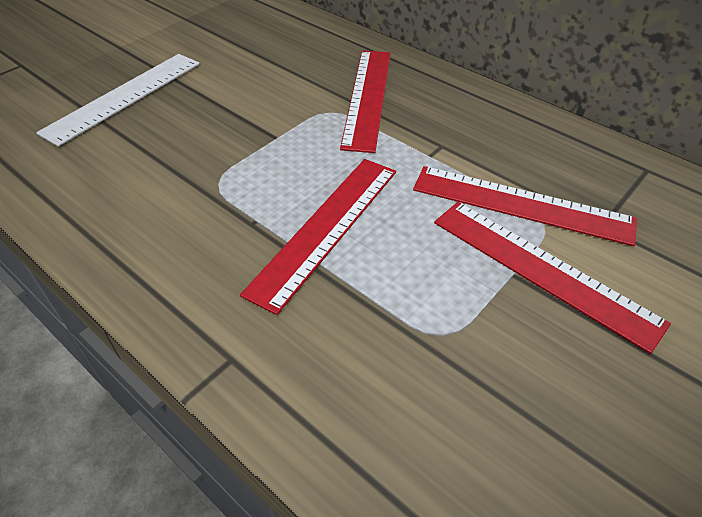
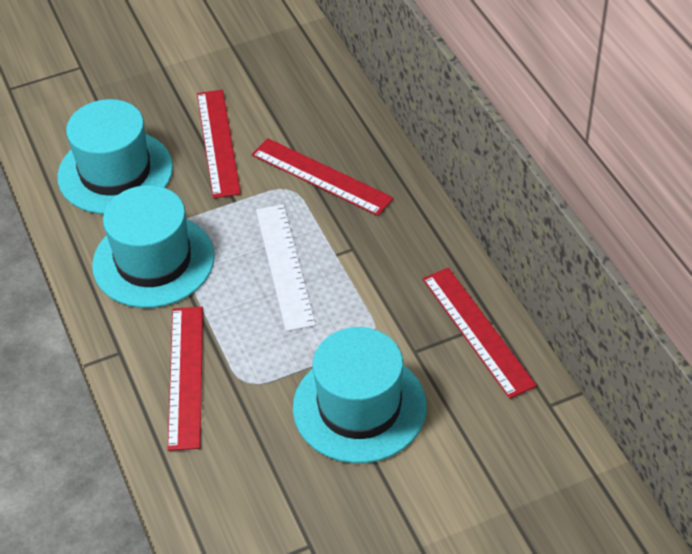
turquoise hat: 0 -> 3

